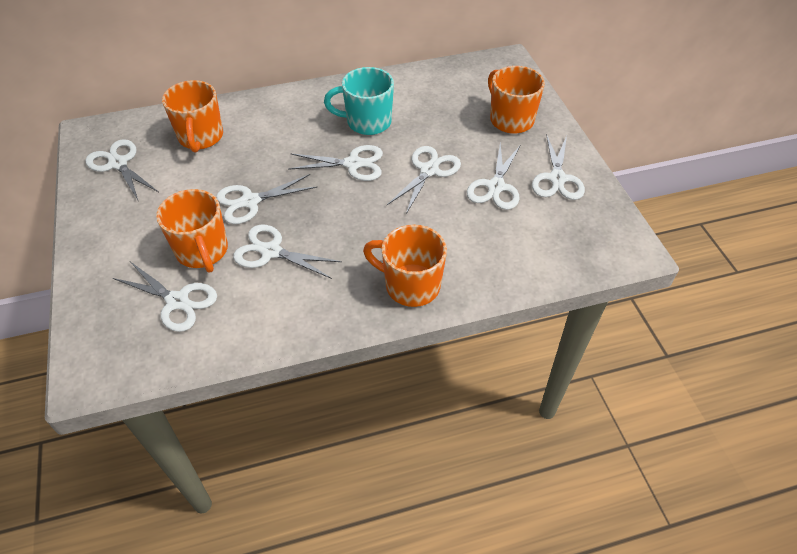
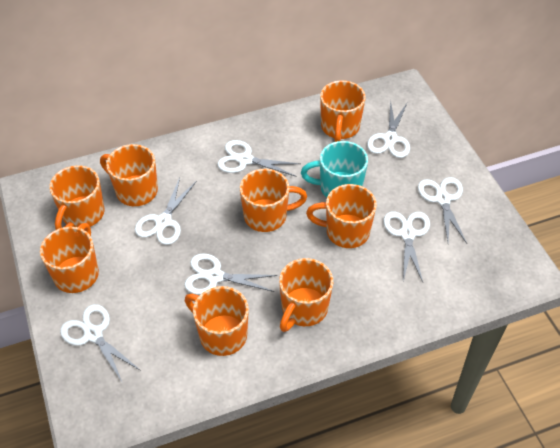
orange mug: 4 -> 8
white scissors: 8 -> 7

